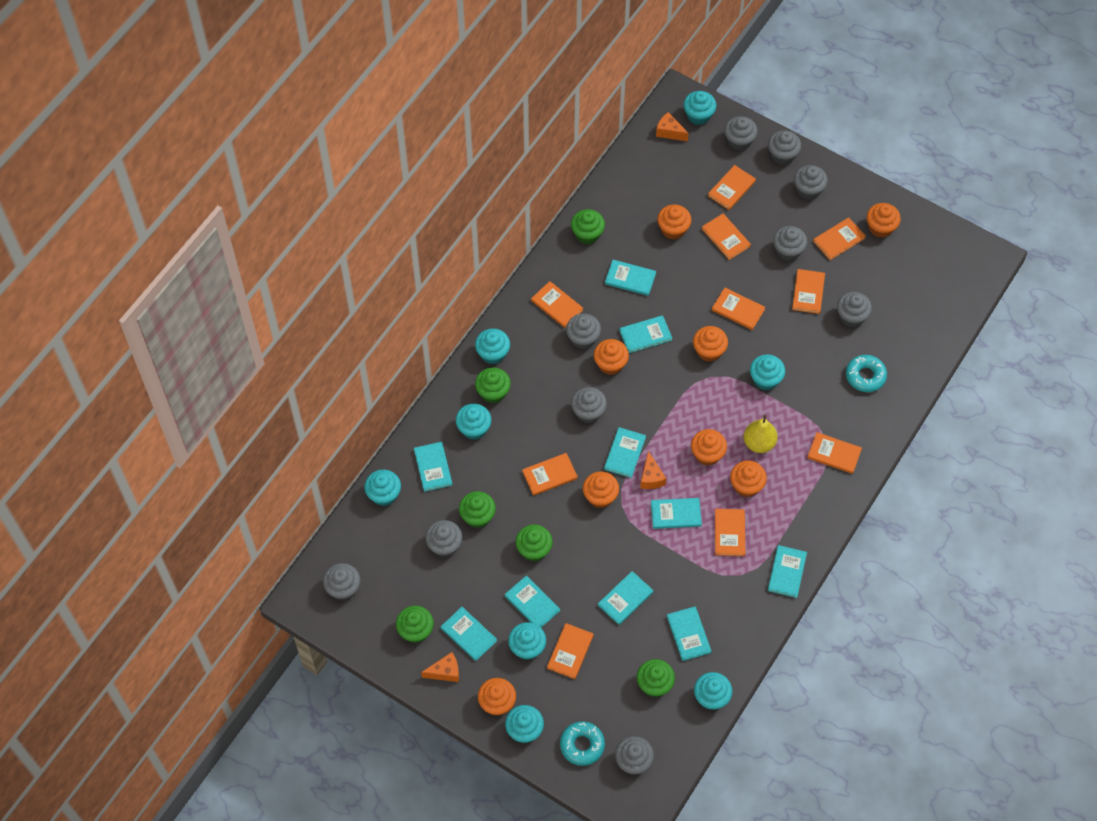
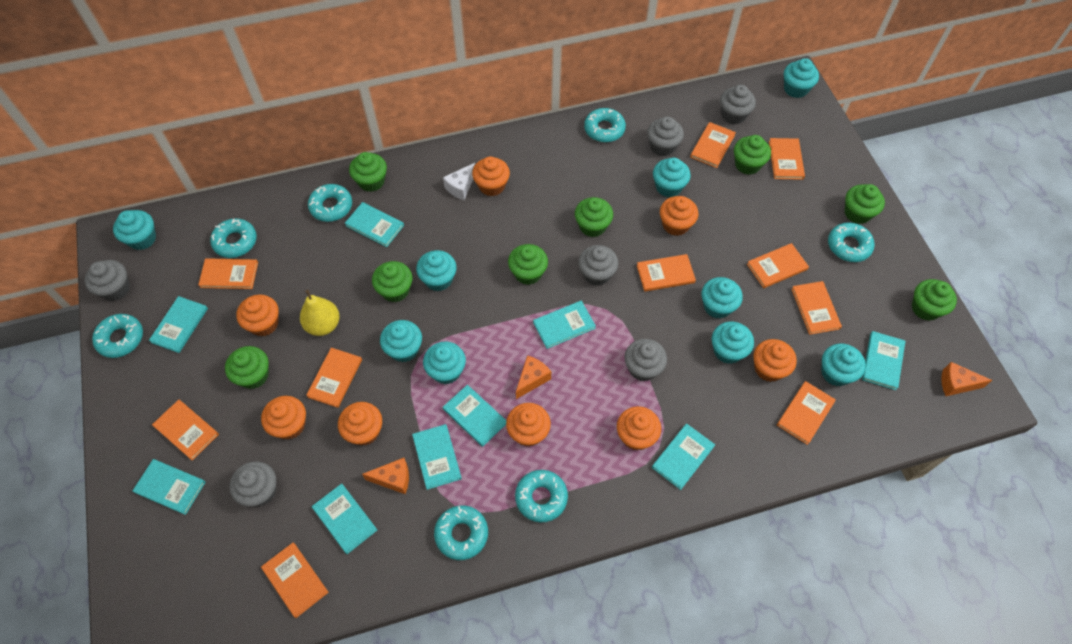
green cupcake: 6 -> 8
grey cupcake: 10 -> 6
turquoise book: 10 -> 9
turquoise cupcake: 8 -> 9
turquoise donut: 2 -> 7
white cheese: 0 -> 1

